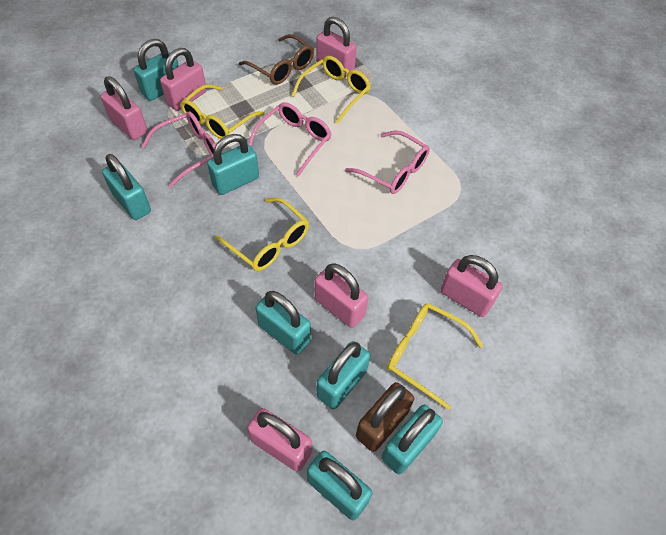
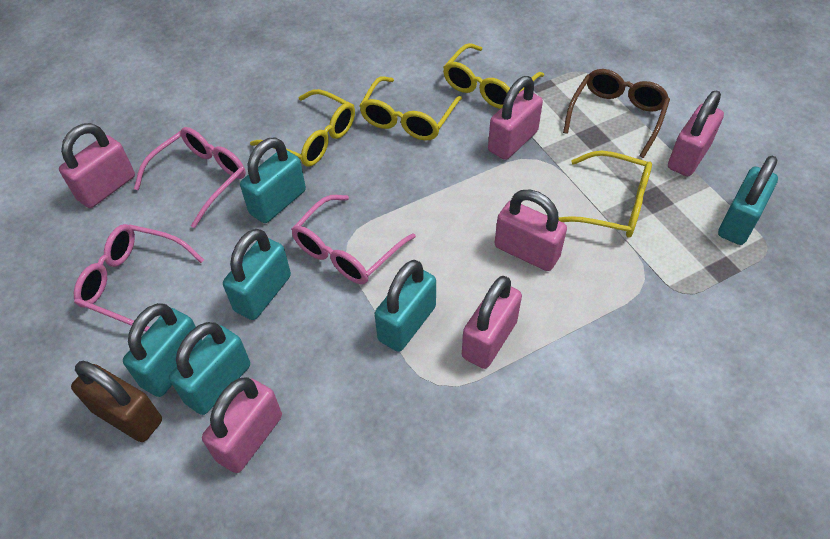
turquoise padlock: 7 -> 6

